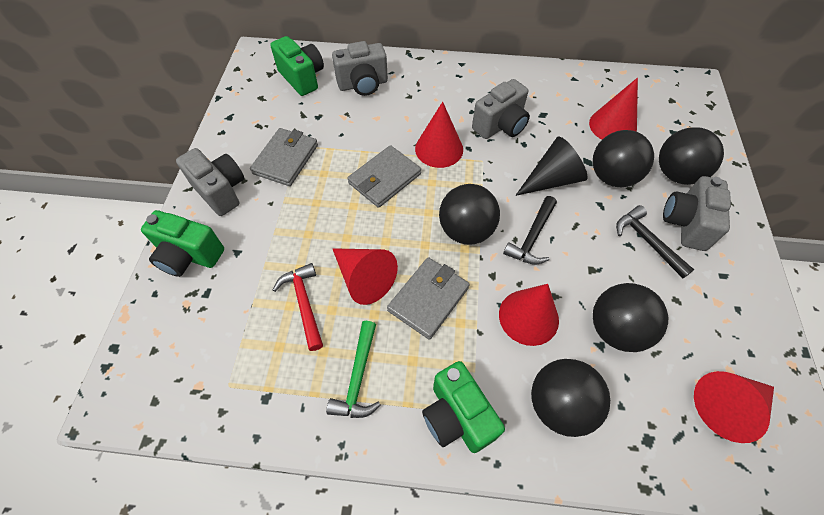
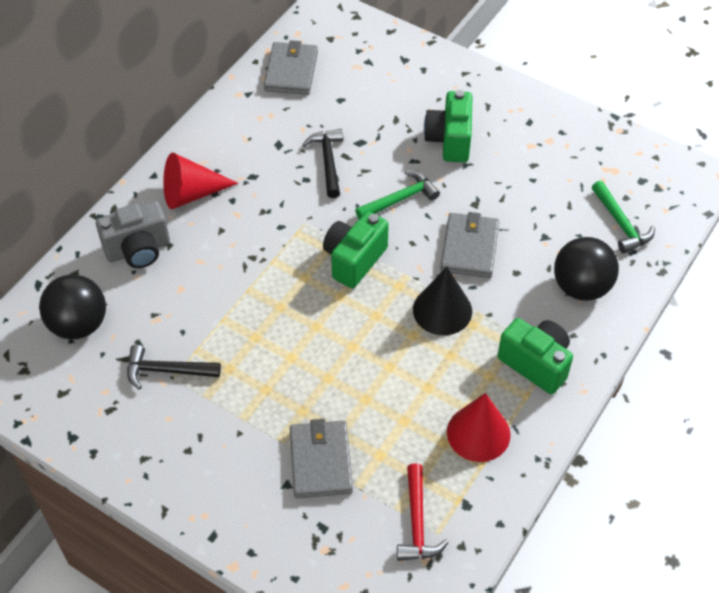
black ball: 5 -> 2
green hammer: 1 -> 2
grey camera: 4 -> 1
red cone: 5 -> 2

